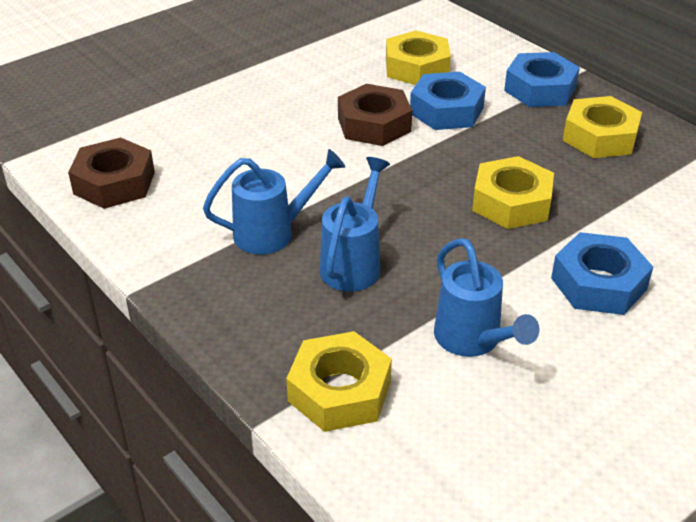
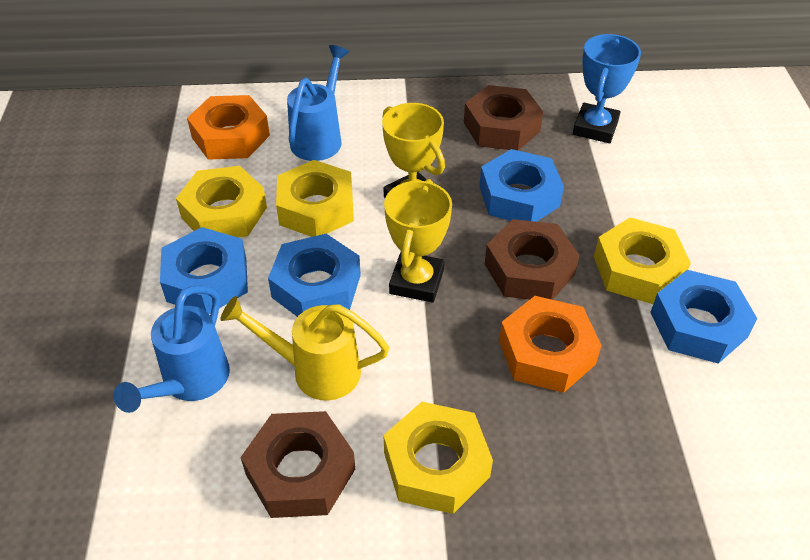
blue nut: 3 -> 4
blue trophy: 0 -> 1
blue watering can: 3 -> 2
brown nut: 2 -> 3
orange nut: 0 -> 2
yellow trophy: 0 -> 2
yellow watering can: 0 -> 1

